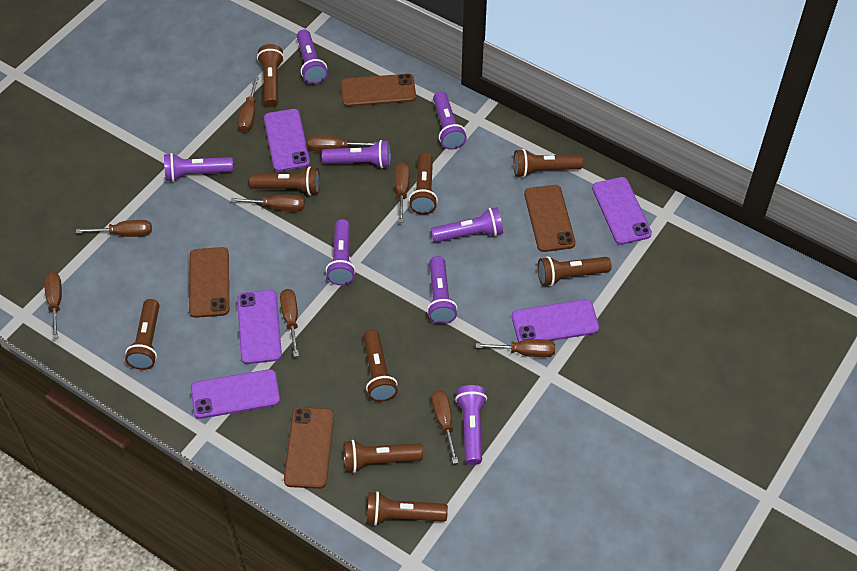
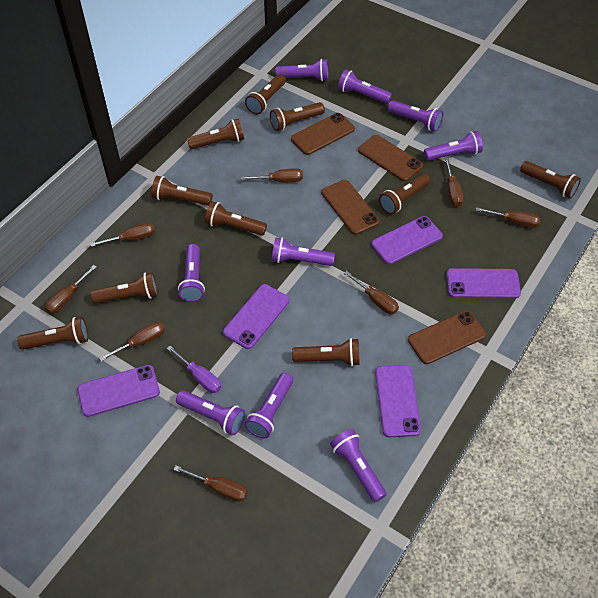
brown flashlight: 9 -> 10
brown screwdriver: 9 -> 8
purple flashlight: 8 -> 9
purple screwdriver: 0 -> 1

